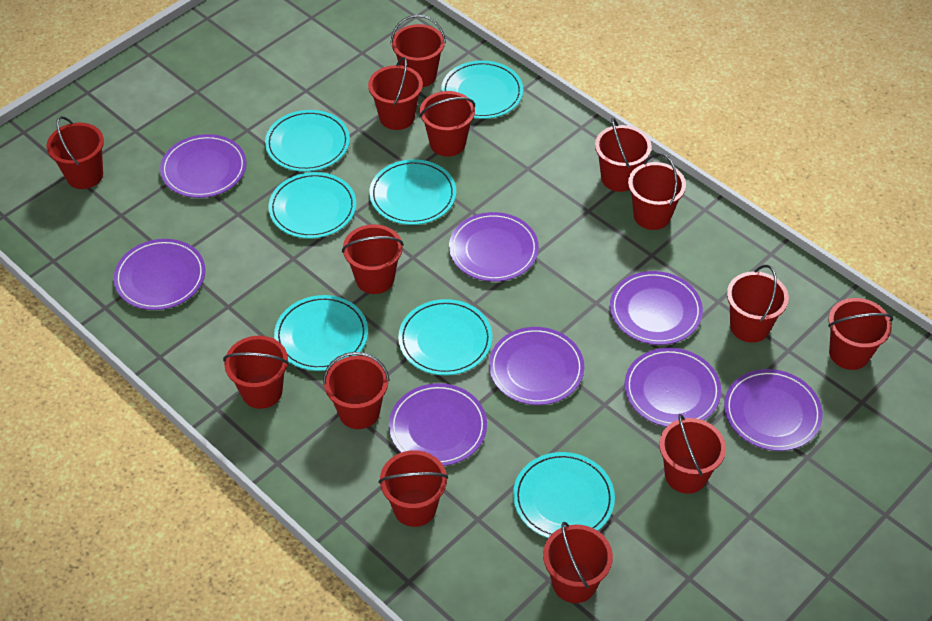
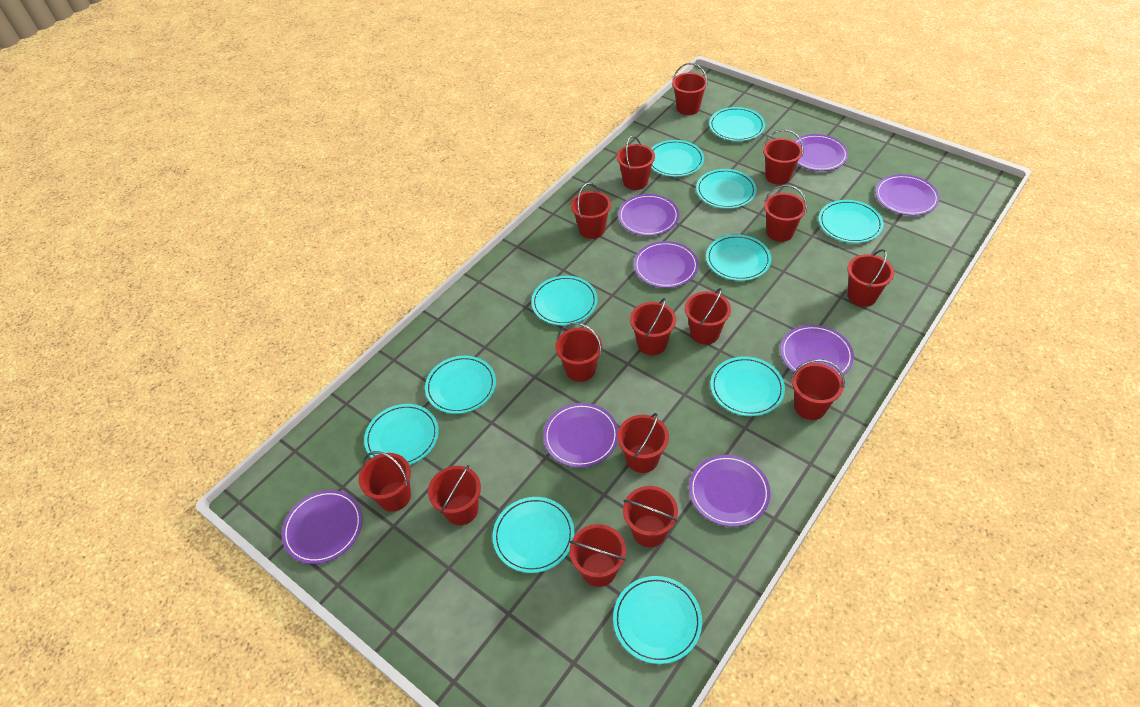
red bucket: 14 -> 15
turquoise plate: 7 -> 11

